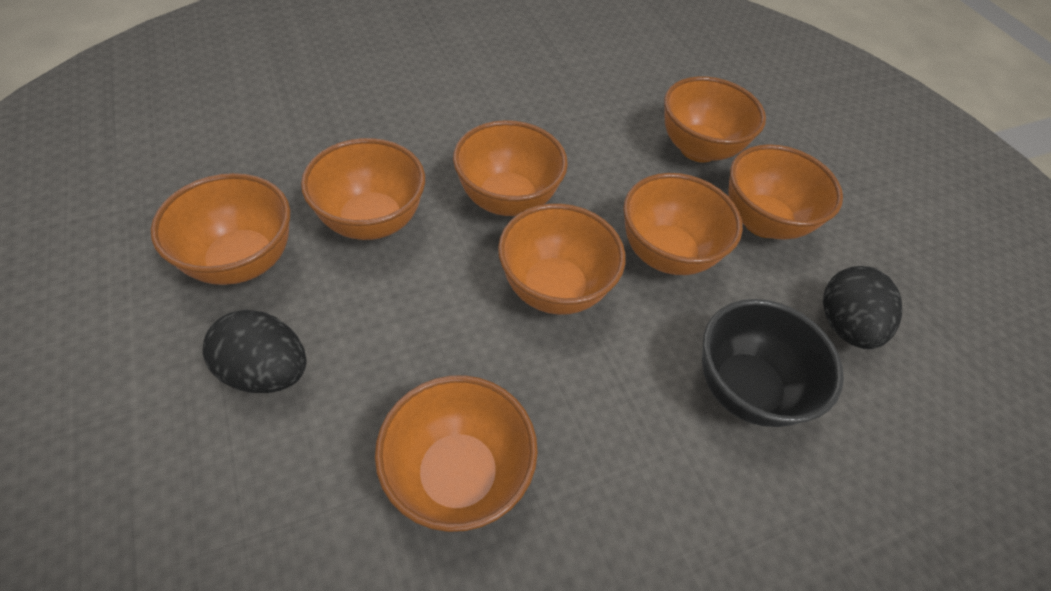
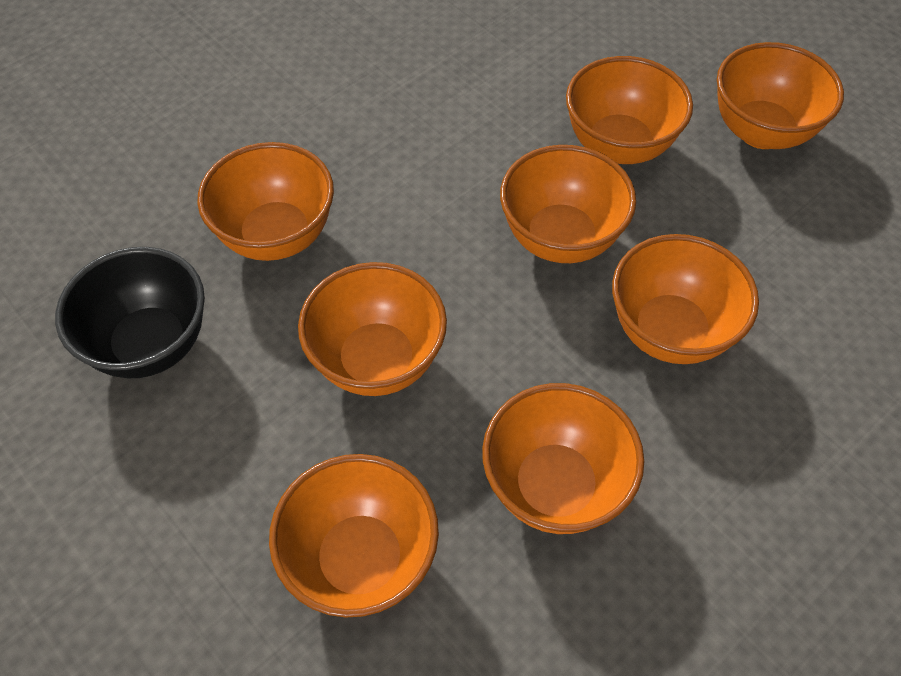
black egg: 2 -> 0

